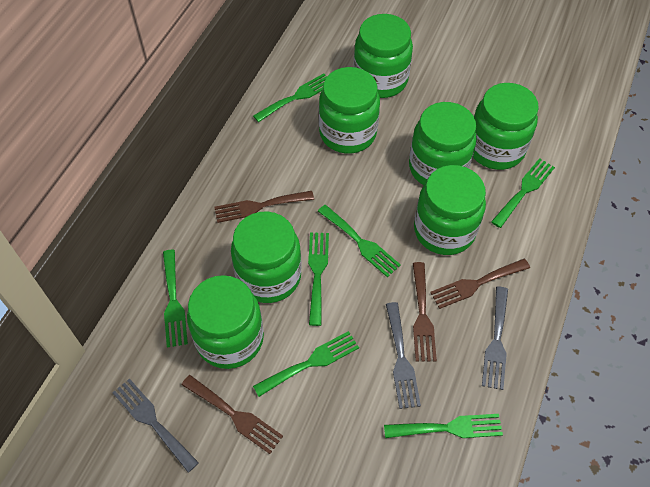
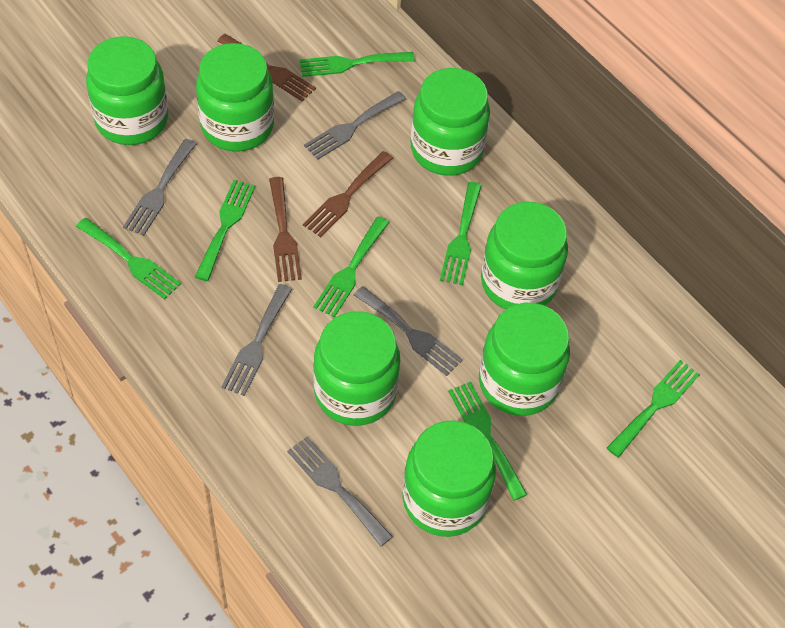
brown fork: 4 -> 3
grey fork: 3 -> 5

